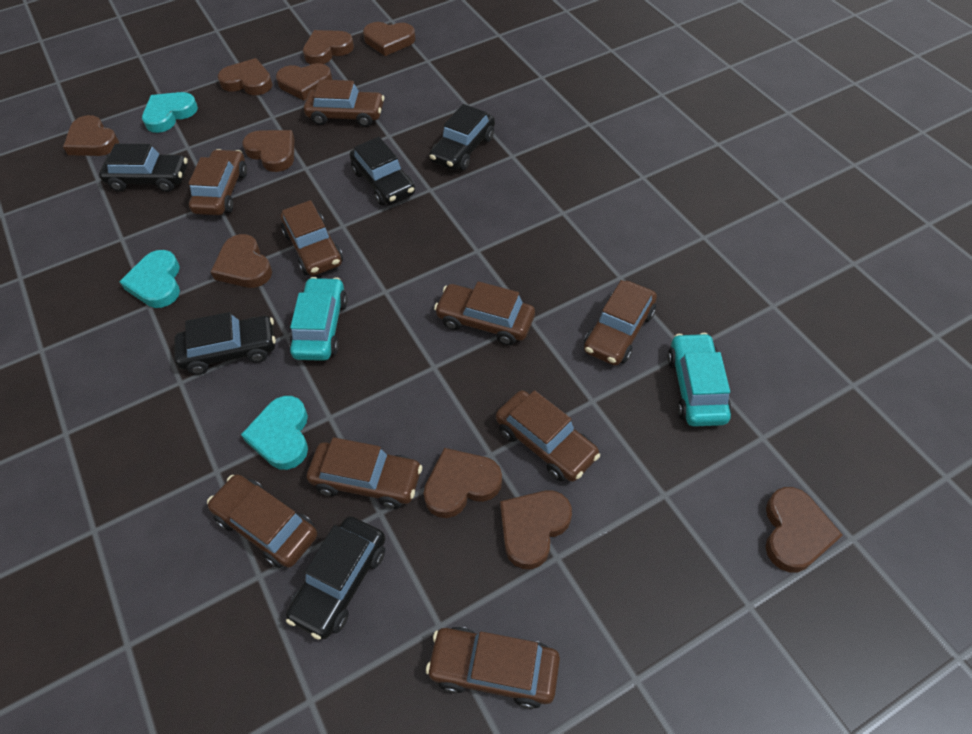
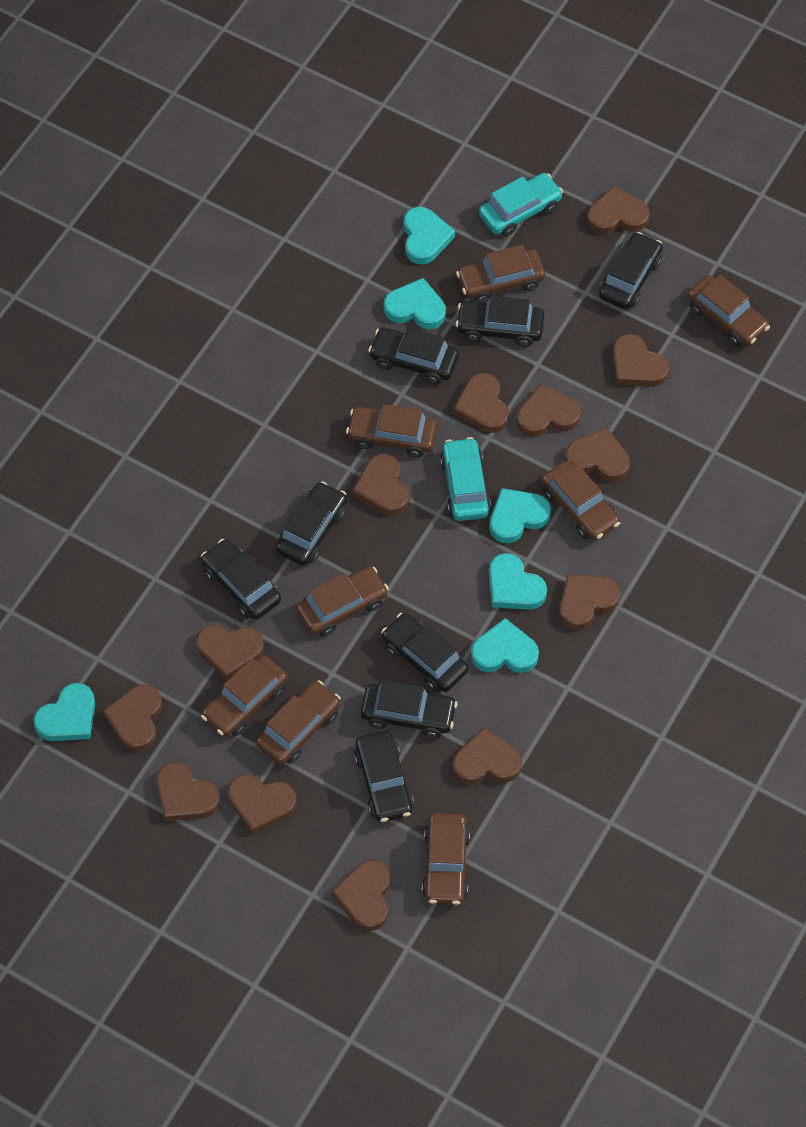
black car: 5 -> 8
brown car: 9 -> 8
brown heart: 10 -> 13
turquoise heart: 3 -> 6

